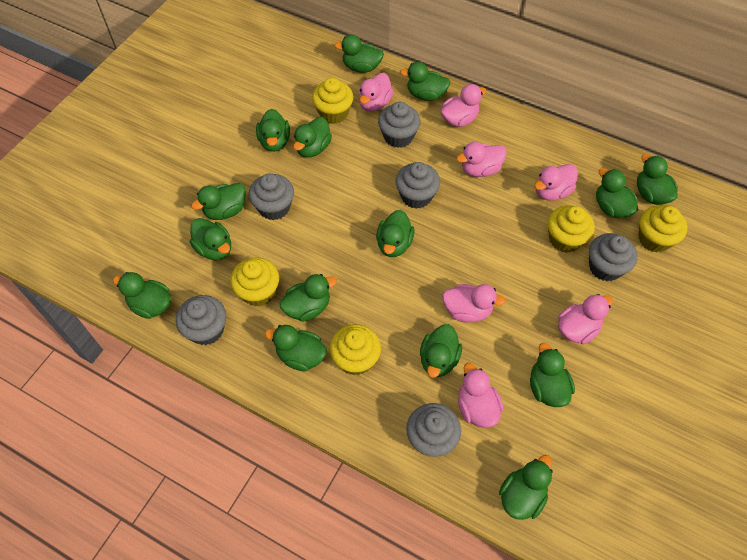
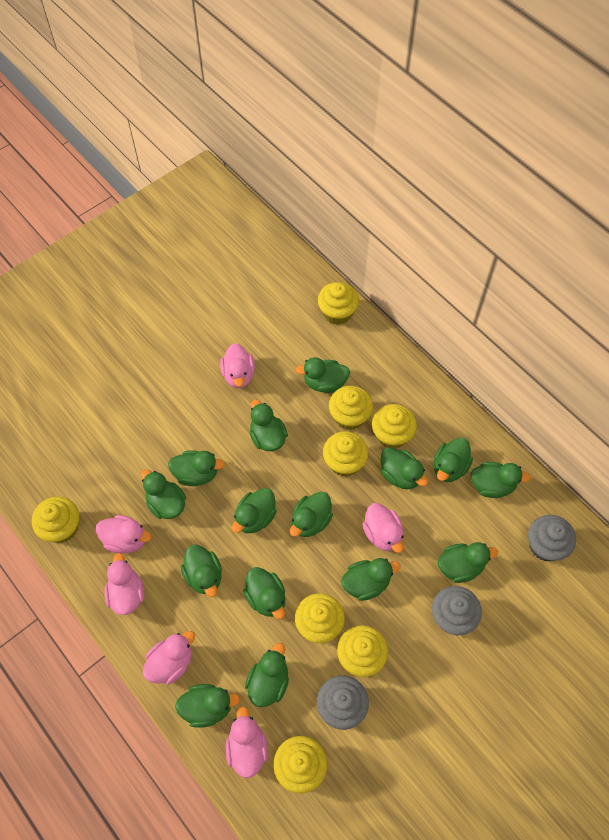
grey cupcake: 6 -> 3
pink duck: 7 -> 6
yellow cupcake: 5 -> 8

